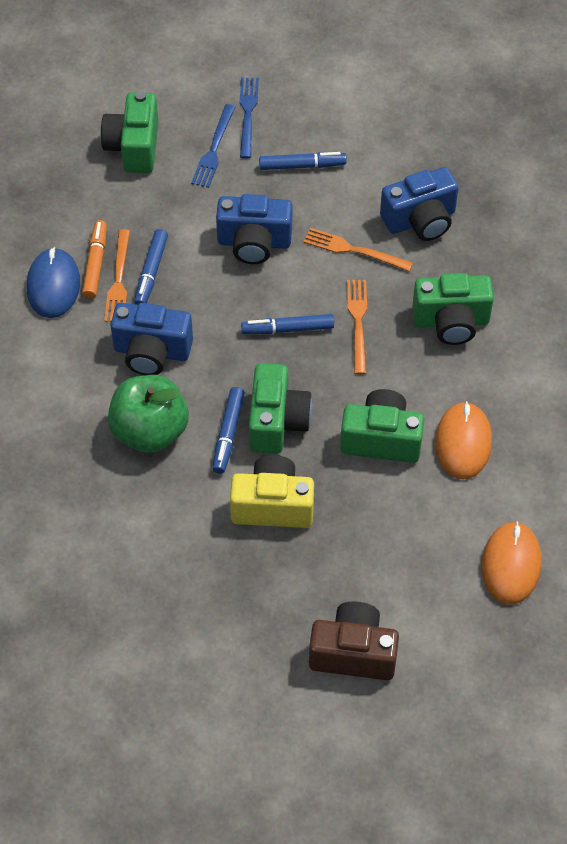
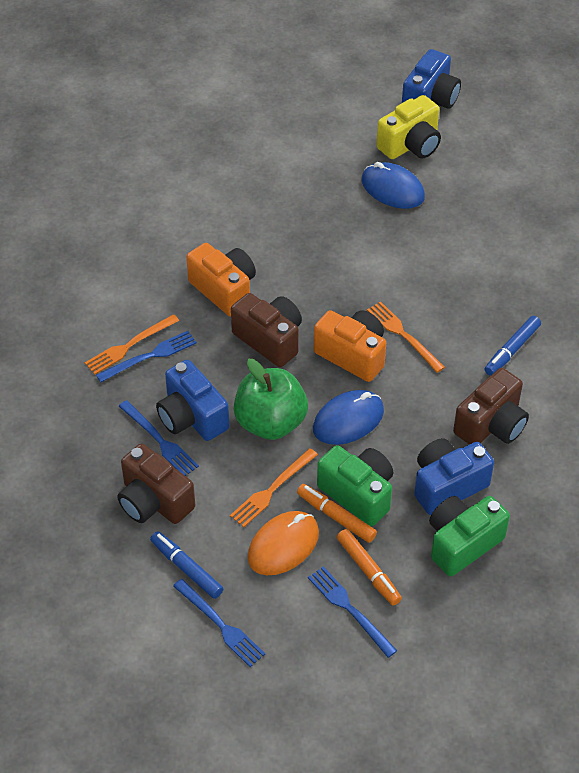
blue fork: 2 -> 4
blue marker: 4 -> 2
blue mouse: 1 -> 2
brown camera: 1 -> 3
green camera: 4 -> 2
orange camera: 0 -> 2
orange marker: 1 -> 2
orange mouse: 2 -> 1

